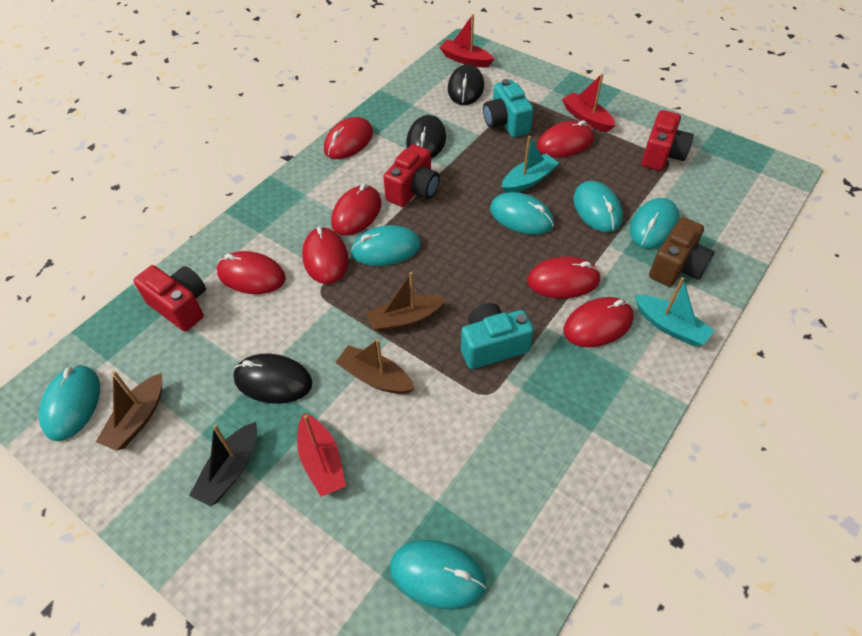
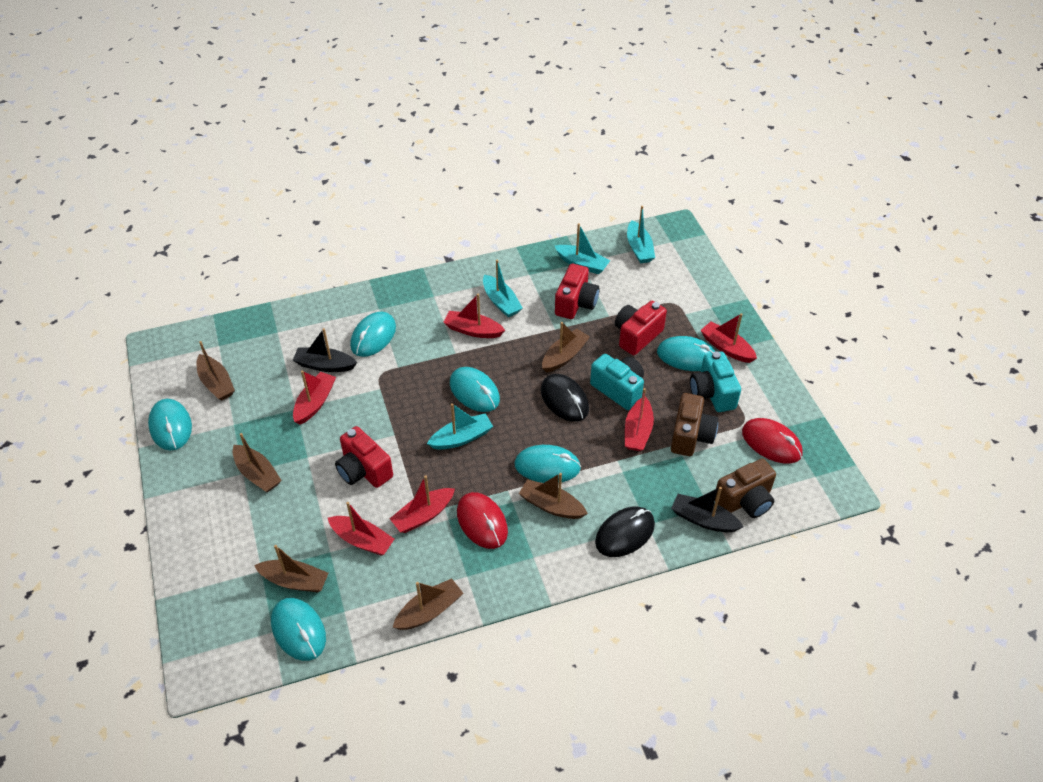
black boat: 1 -> 2
black mouse: 3 -> 2
brown boat: 3 -> 6
brown camera: 1 -> 2
red boat: 3 -> 6
red mouse: 7 -> 2
turquoise boat: 2 -> 4

